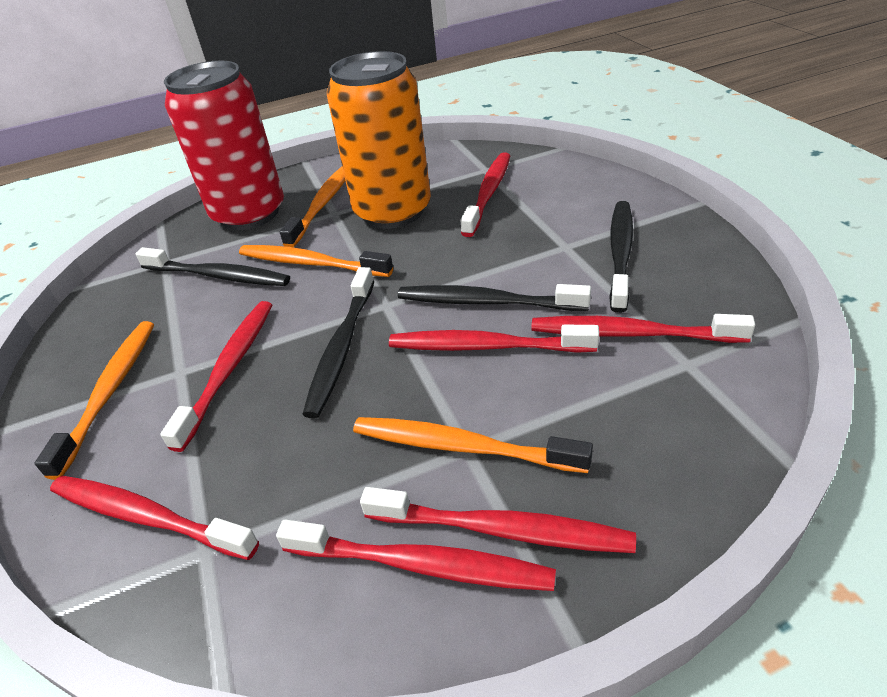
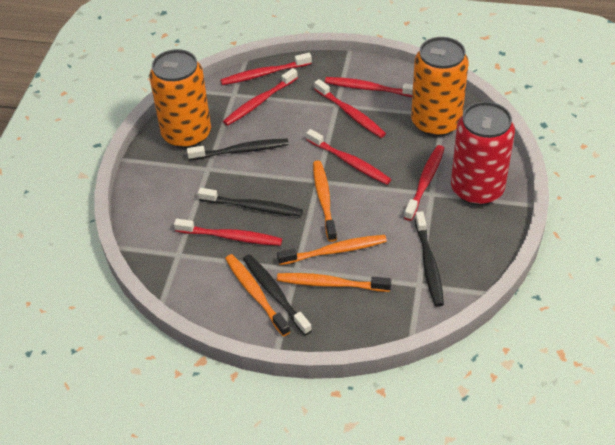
orange can: 1 -> 2

